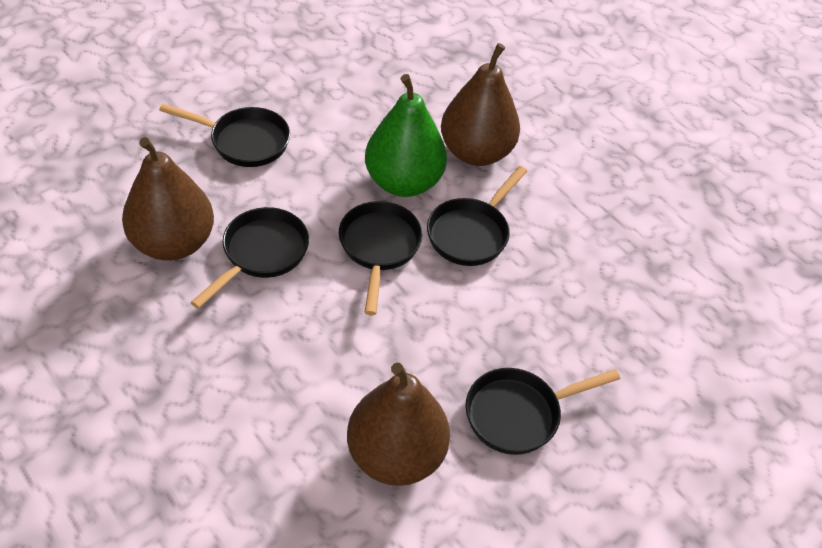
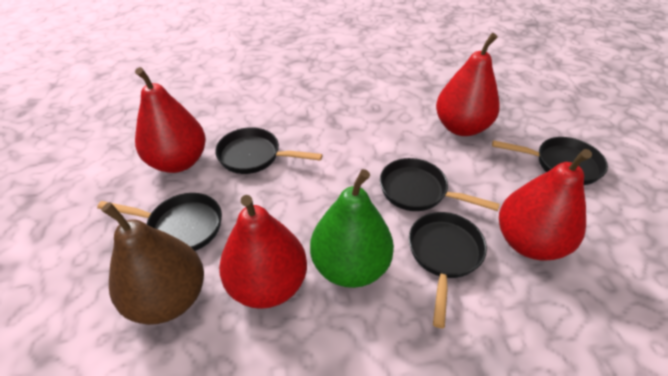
brown pear: 3 -> 1
red pear: 0 -> 4

